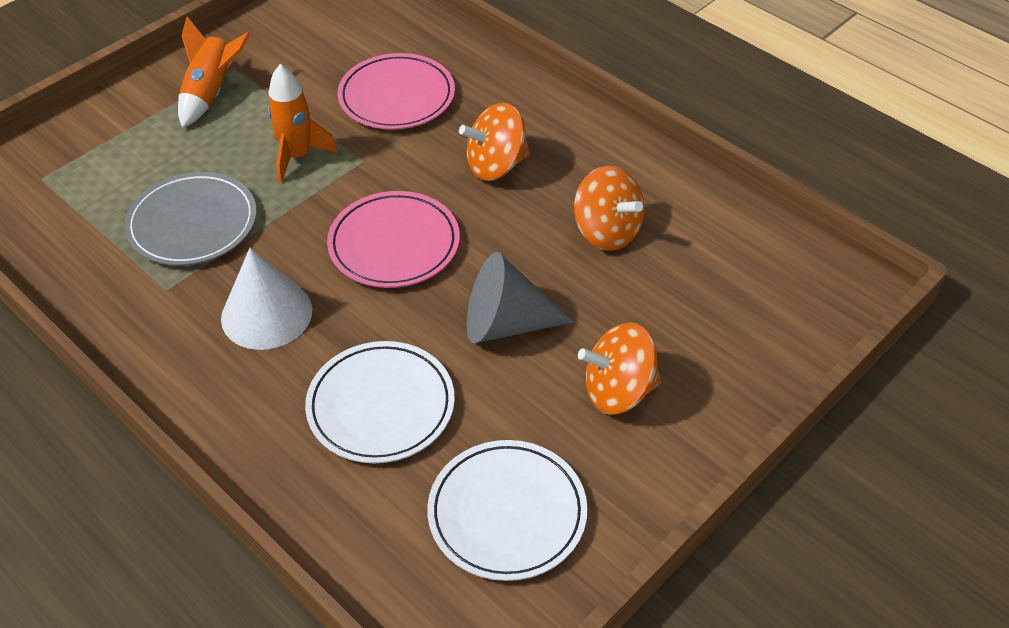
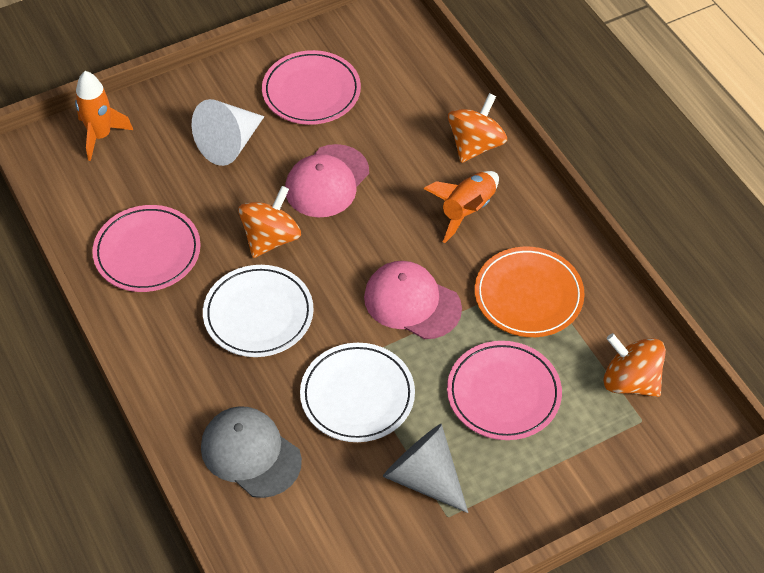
grey cap: 0 -> 1
grey plate: 1 -> 0
orange plate: 0 -> 1
pink cap: 0 -> 2
pink plate: 2 -> 3

